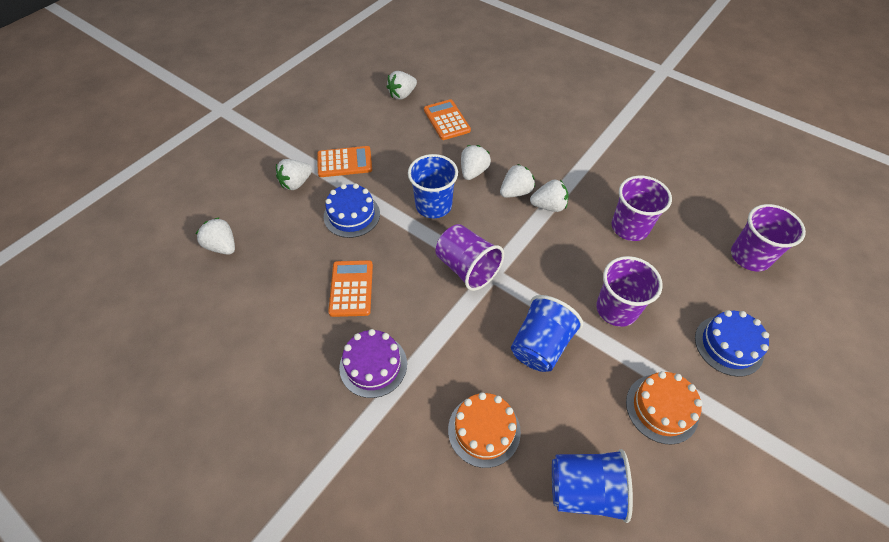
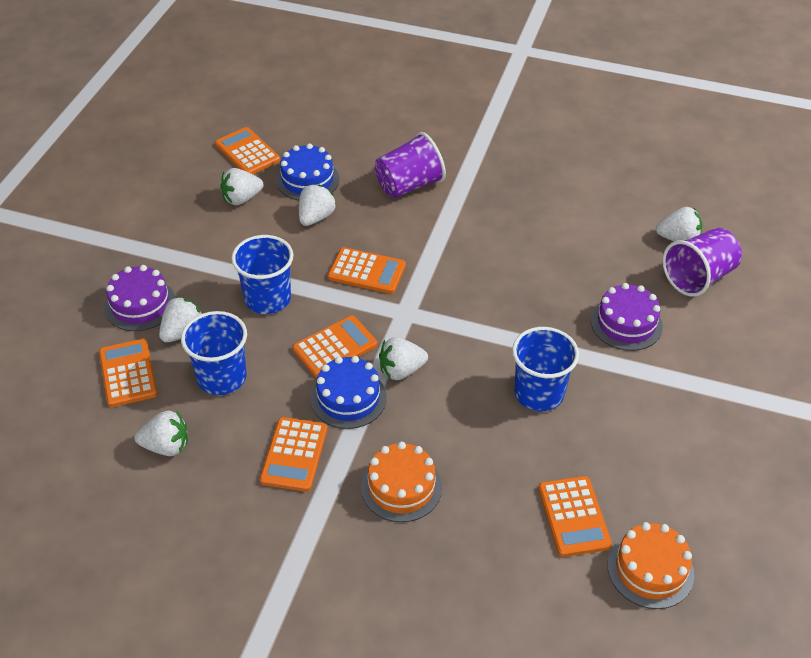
orange calculator: 3 -> 6
purple cake: 1 -> 2
purple cup: 4 -> 2

